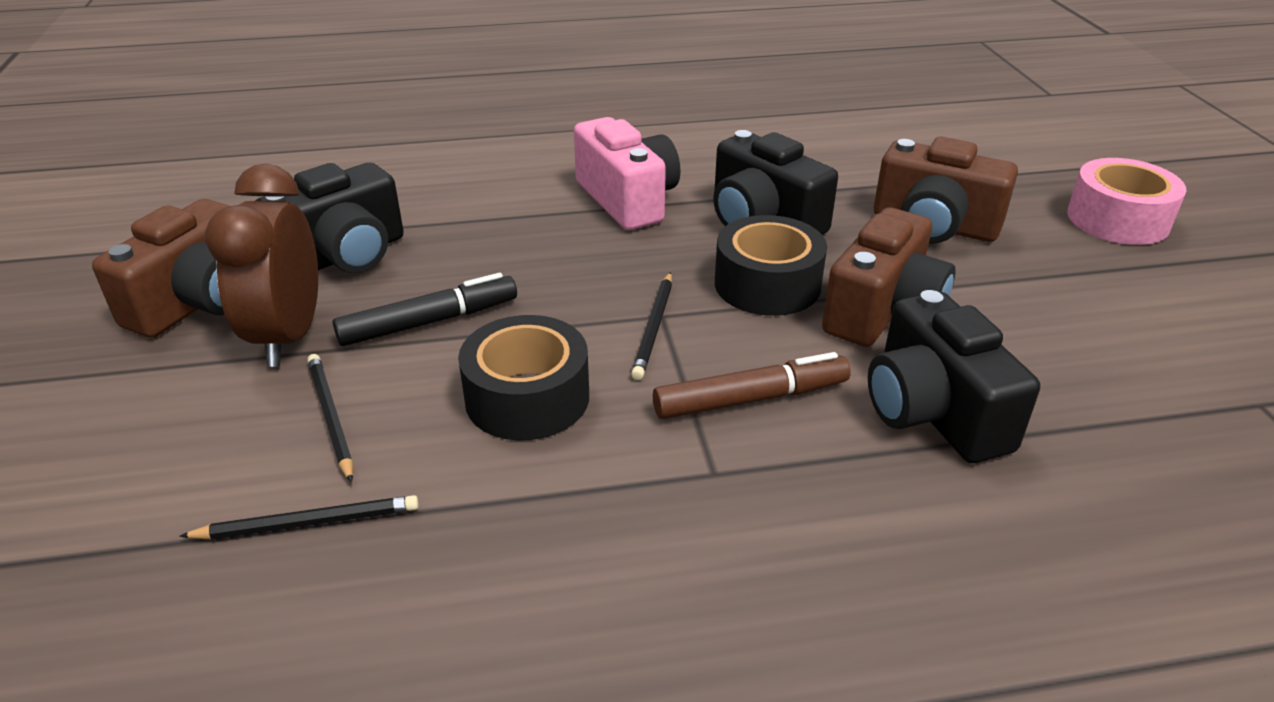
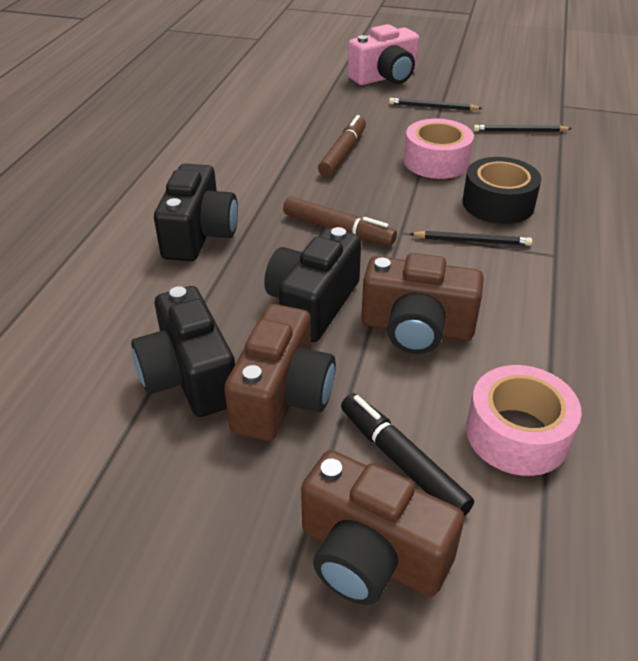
black tape: 2 -> 1
brown clock: 1 -> 0
brown marker: 1 -> 2
pink tape: 1 -> 2

